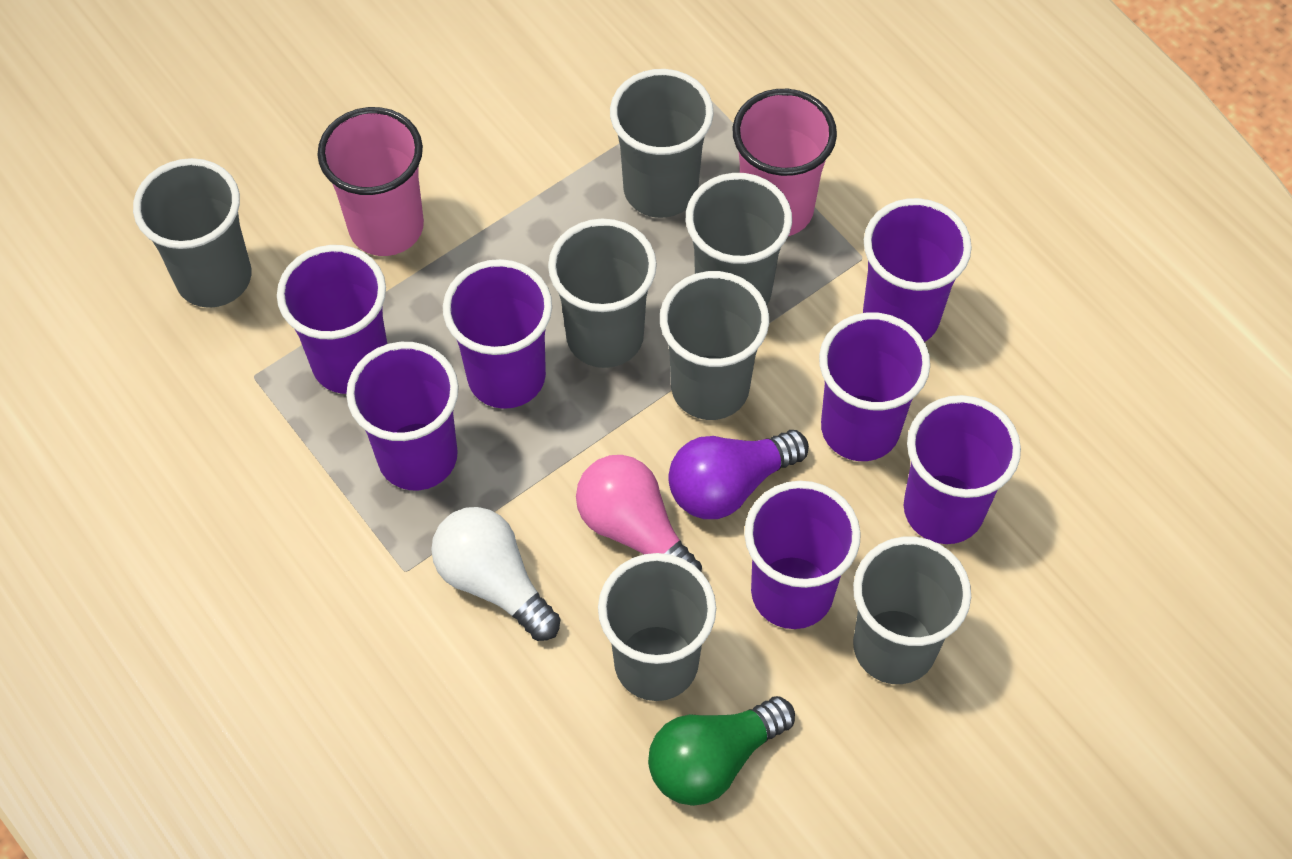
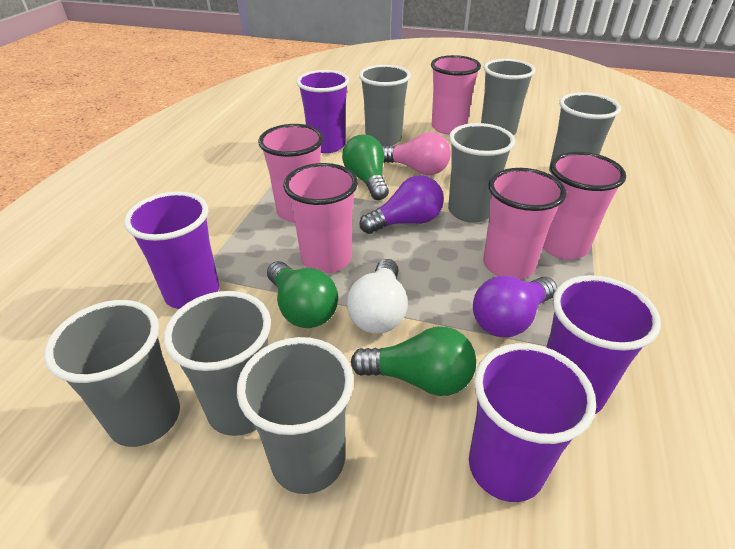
green light bulb: 1 -> 3
pink cup: 2 -> 5
purple cup: 7 -> 4
purple light bulb: 1 -> 2

